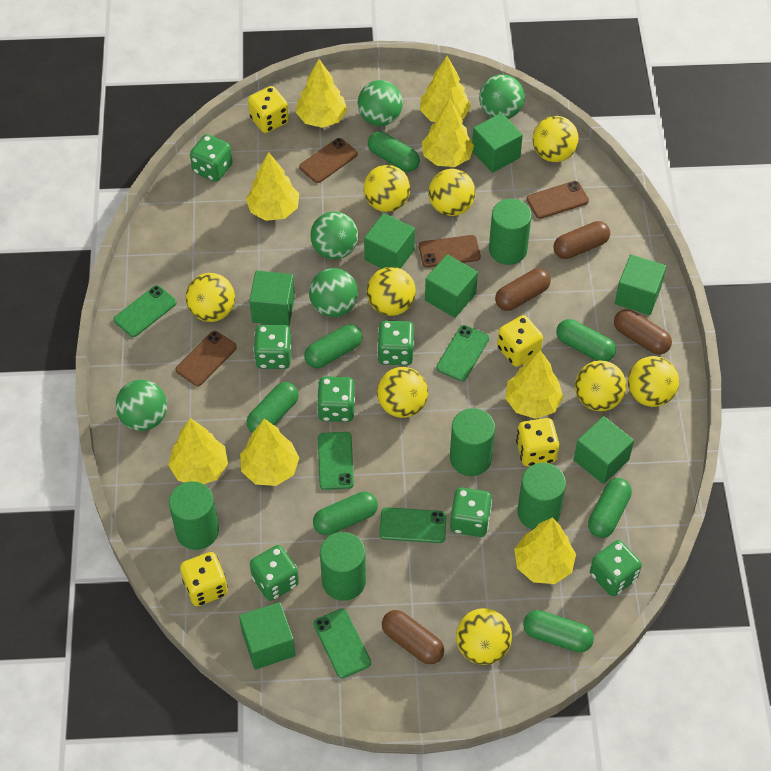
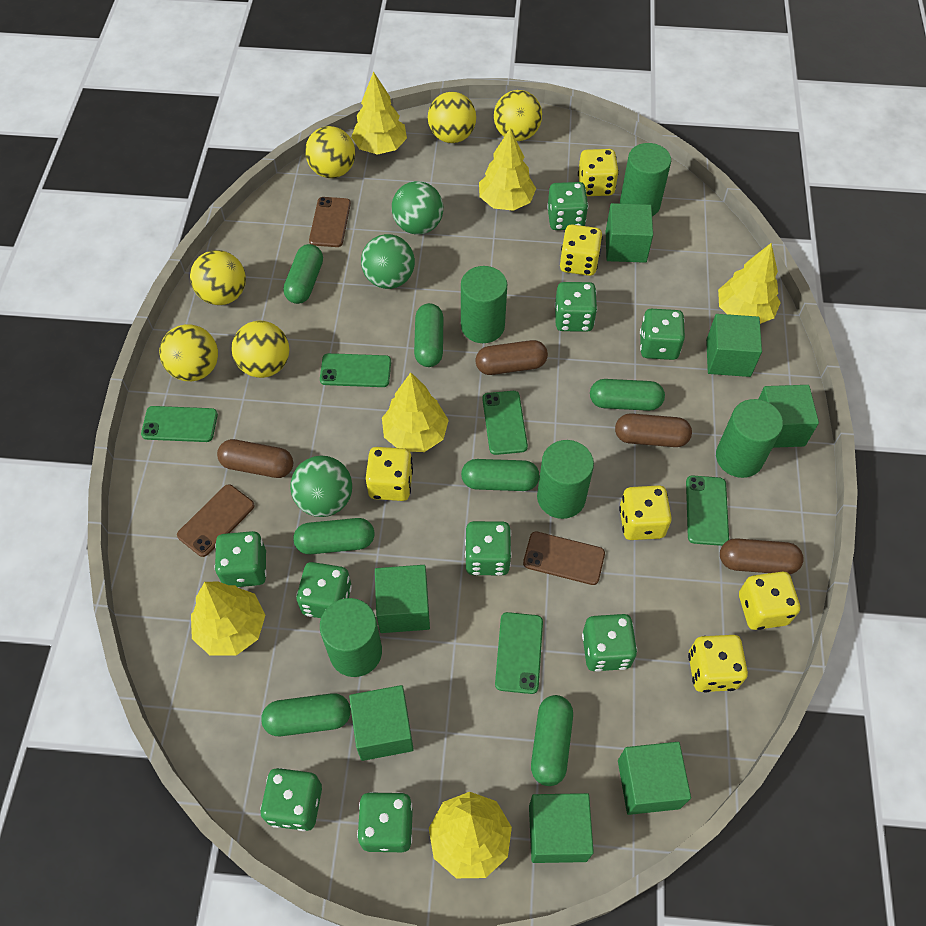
brown phone: 4 -> 3
green ball: 5 -> 3
green dice: 7 -> 9
yellow ball: 9 -> 6
yellow dice: 4 -> 6
yellow tree: 8 -> 6

